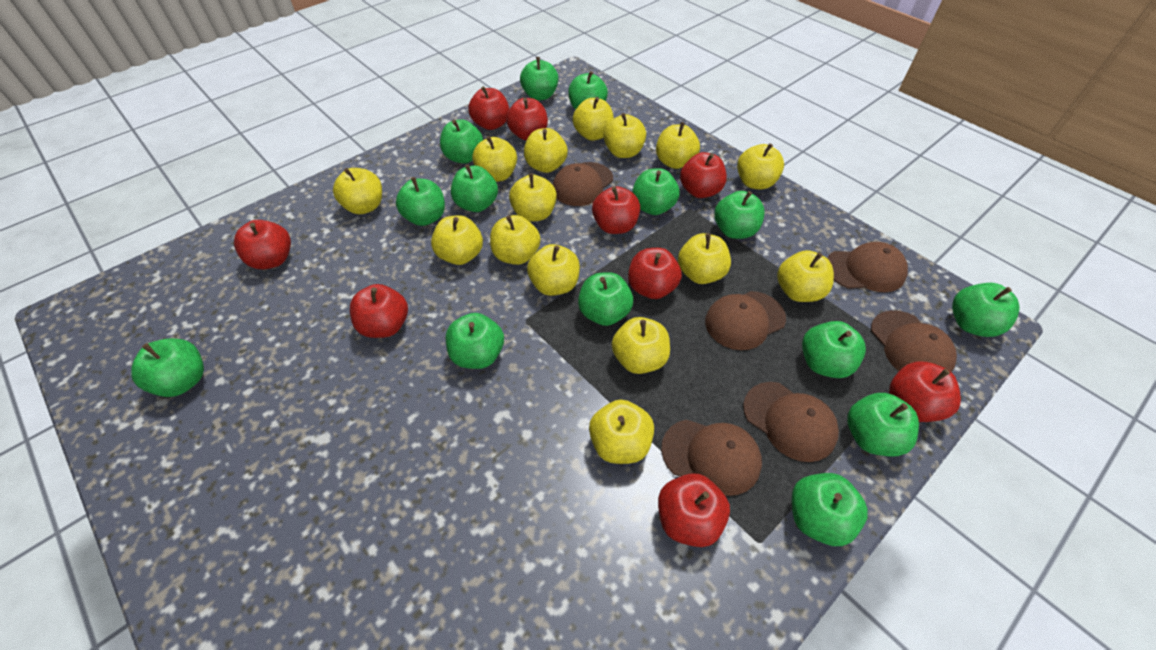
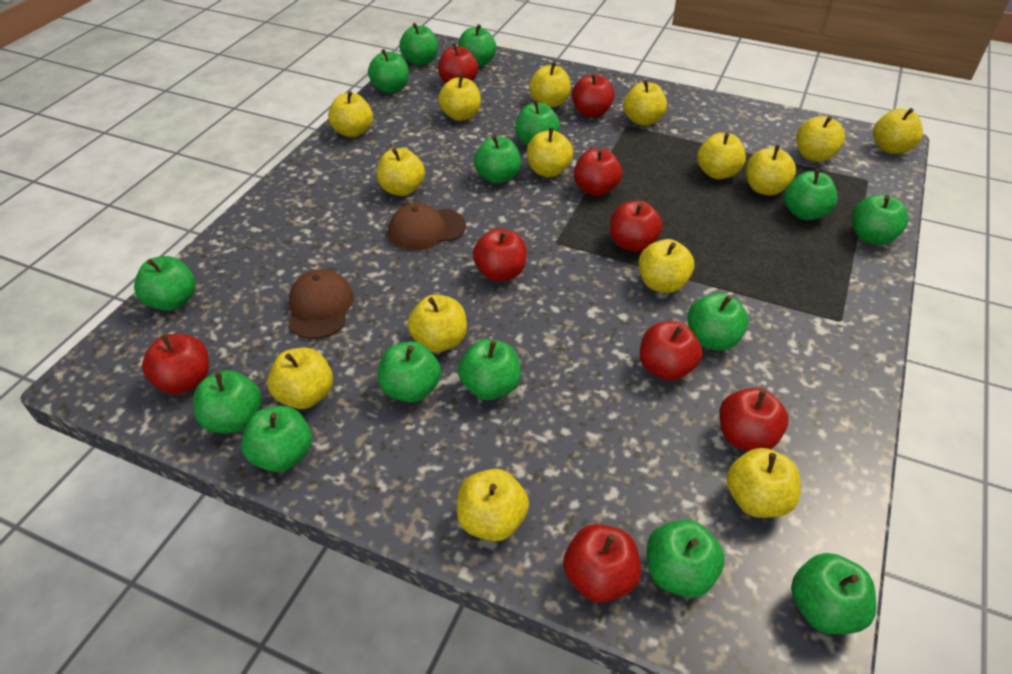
brown cap: 6 -> 2
green apple: 14 -> 15

